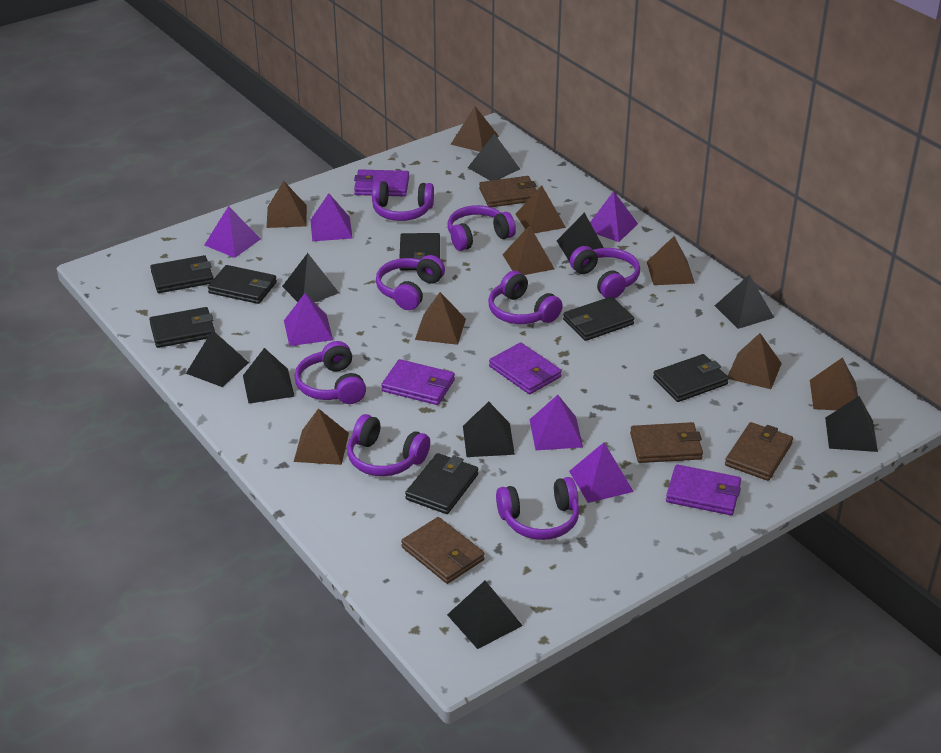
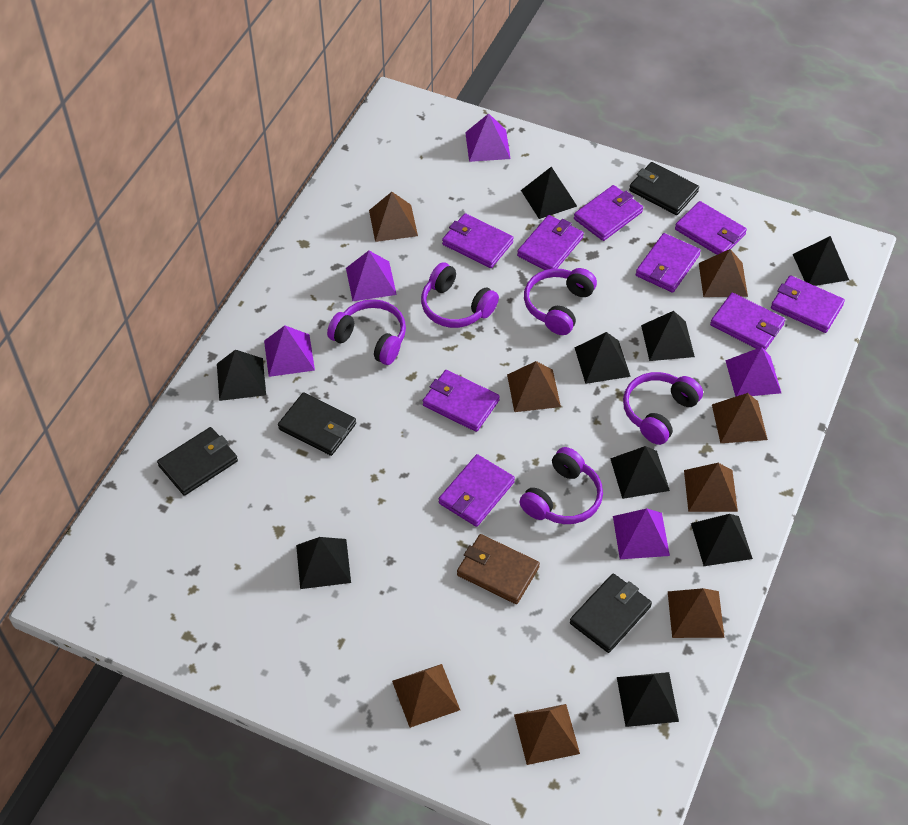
black wallet: 7 -> 4
brown pyramid: 9 -> 8
brown wallet: 4 -> 1
purple headphones: 8 -> 5
purple pyramid: 6 -> 5
purple wallet: 4 -> 9

